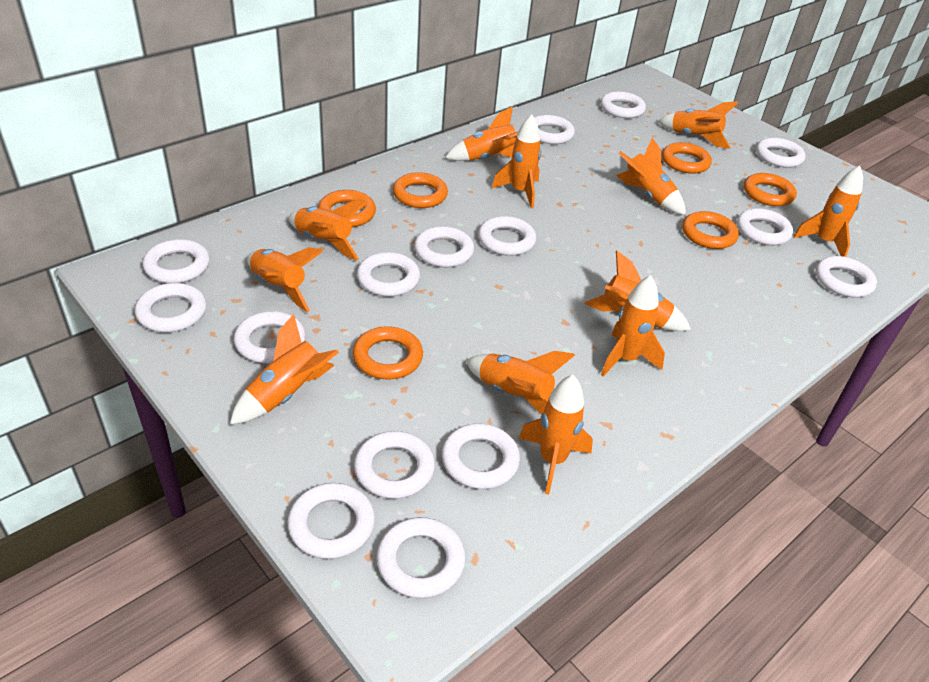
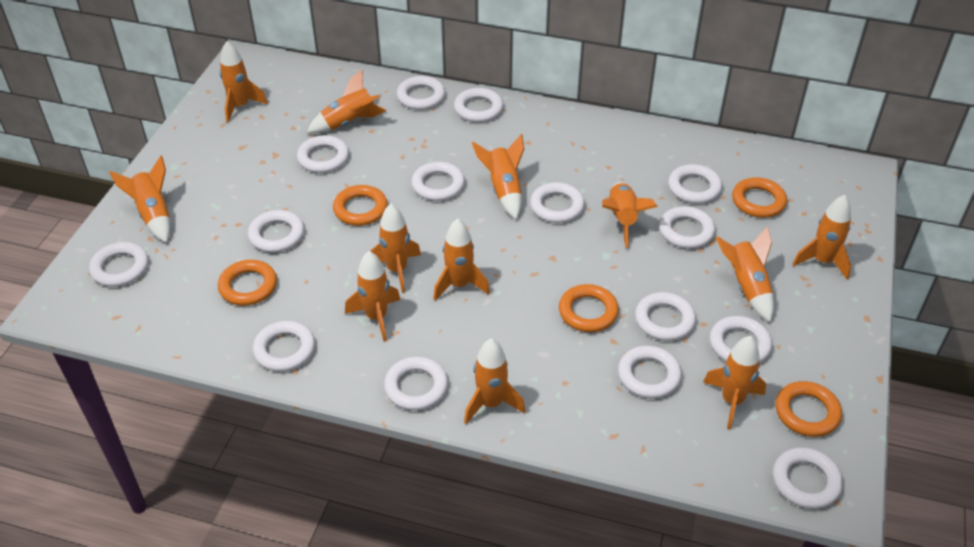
orange ring: 6 -> 5

